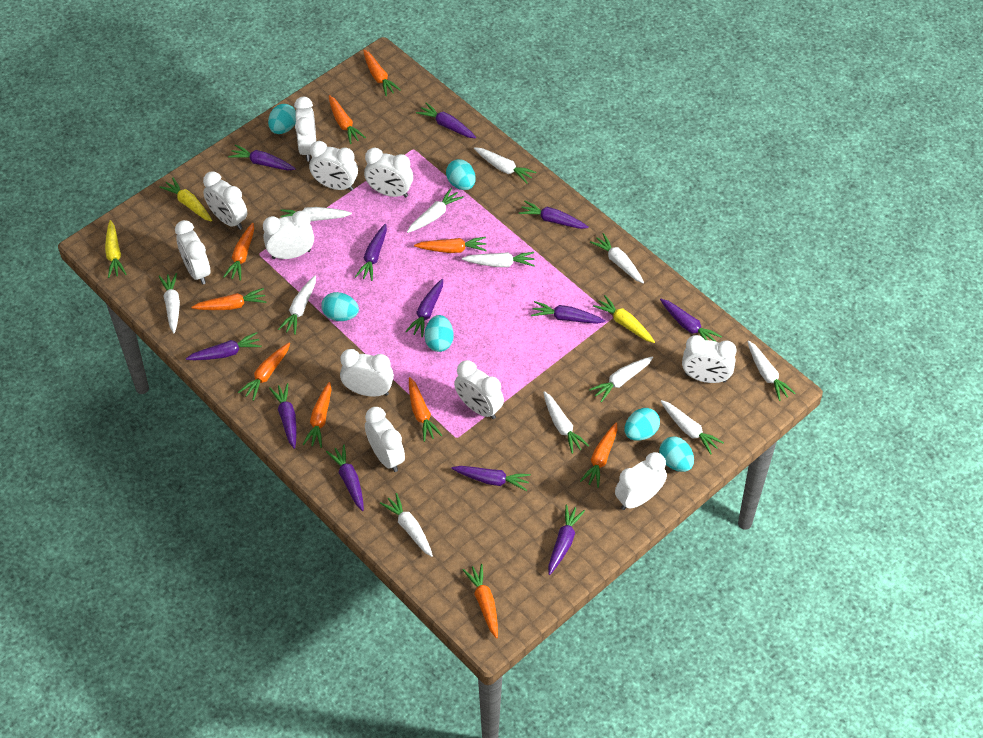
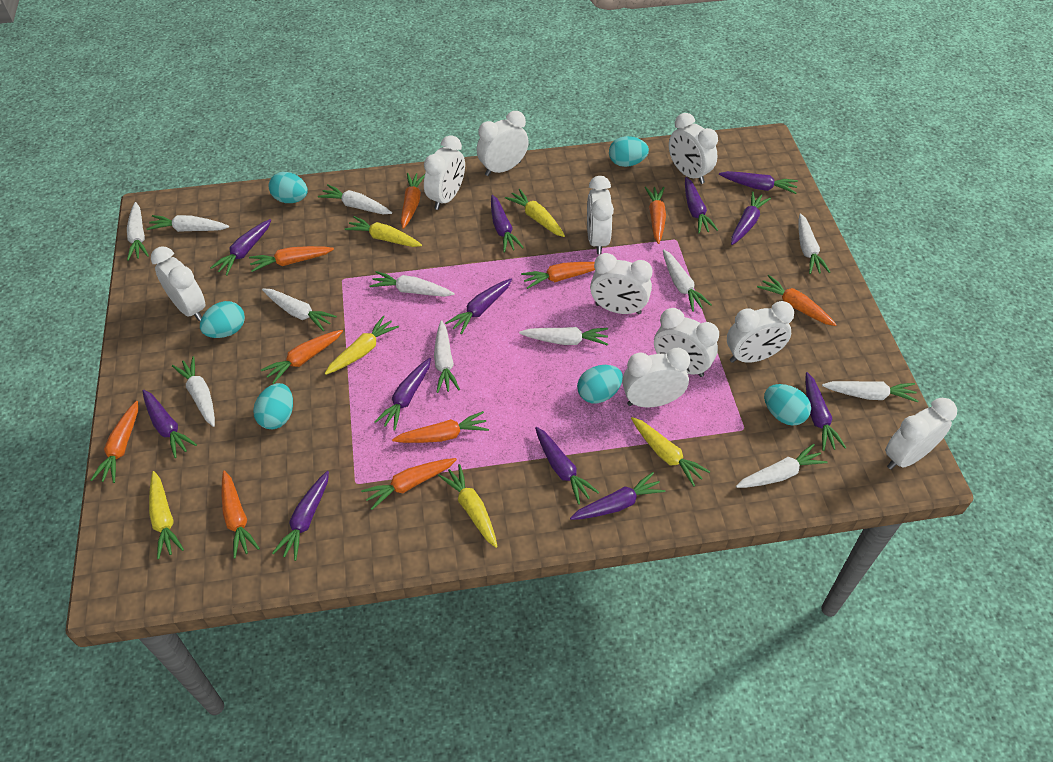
white clock: 11 -> 10
yellow carrot: 3 -> 6

